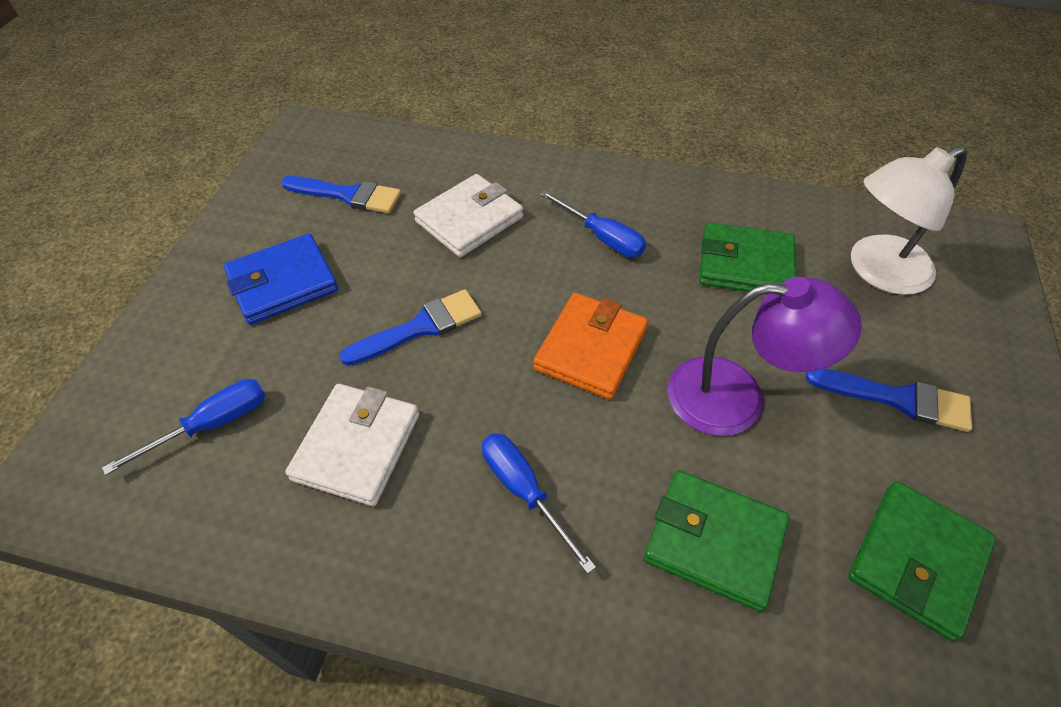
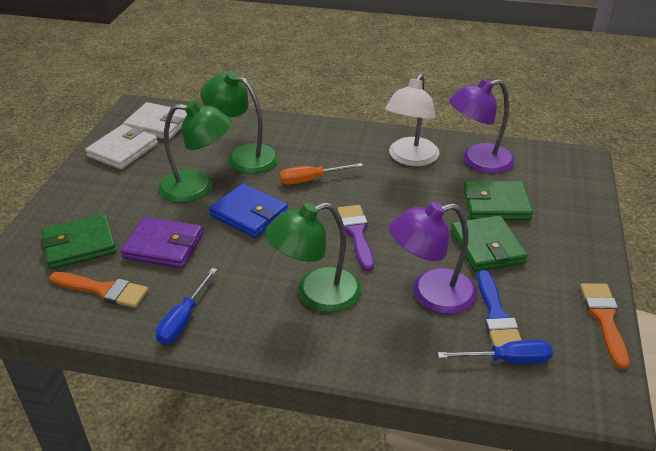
blue brush: 3 -> 1
blue screwdriver: 3 -> 2
green lamp: 0 -> 3
orange brush: 0 -> 2
orange screwdriver: 0 -> 1
orange wallet: 1 -> 0
purple brush: 0 -> 1
purple lamp: 1 -> 2
purple wallet: 0 -> 1

